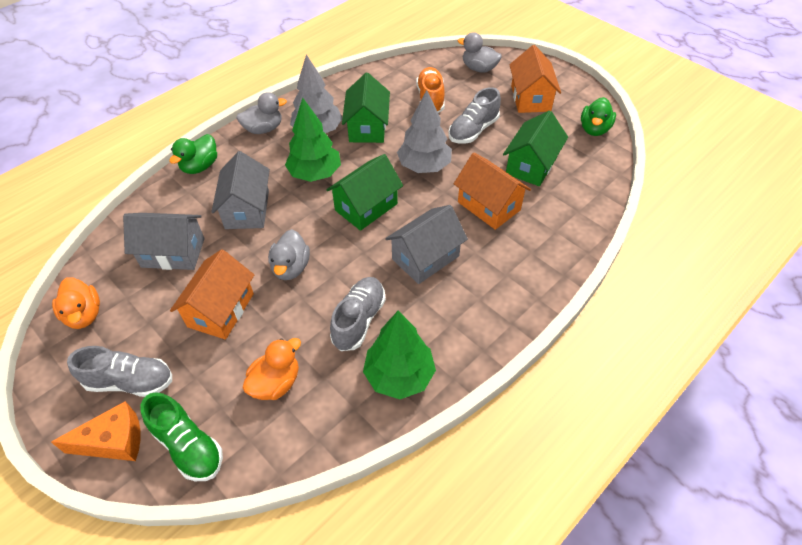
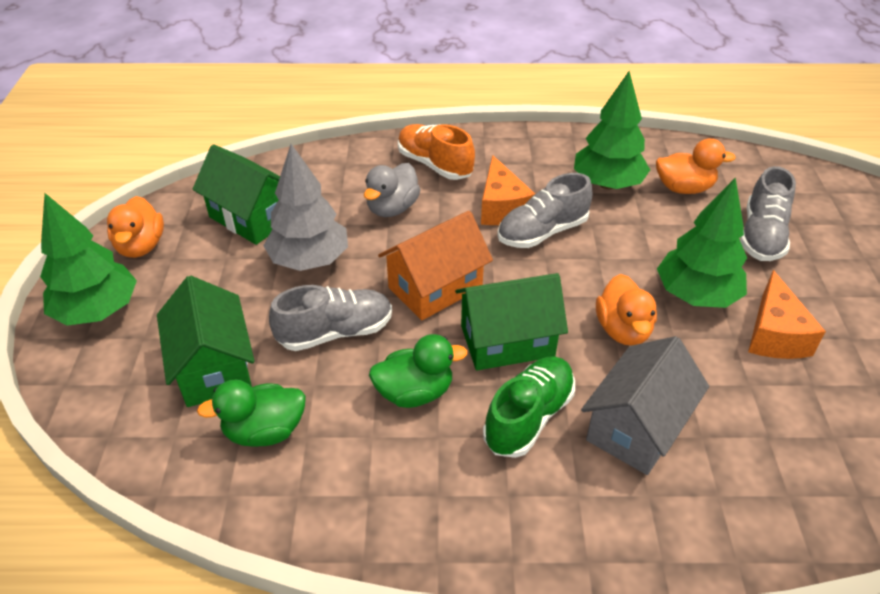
green tree: 2 -> 3
grey duck: 3 -> 1
grey house: 3 -> 1
grey tree: 2 -> 1
orange cheese: 1 -> 2
orange duck: 2 -> 3
orange house: 3 -> 1

